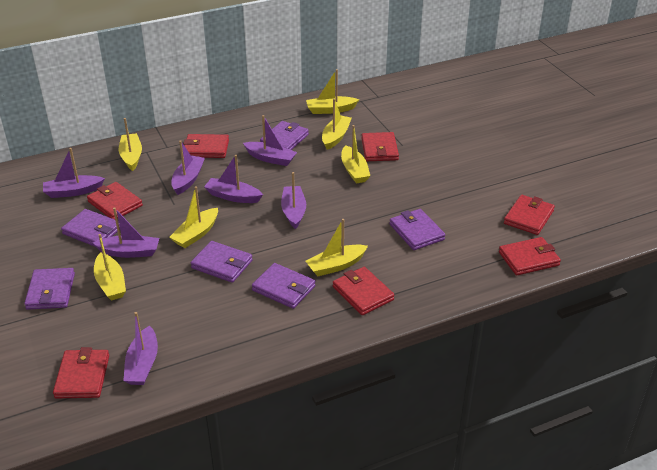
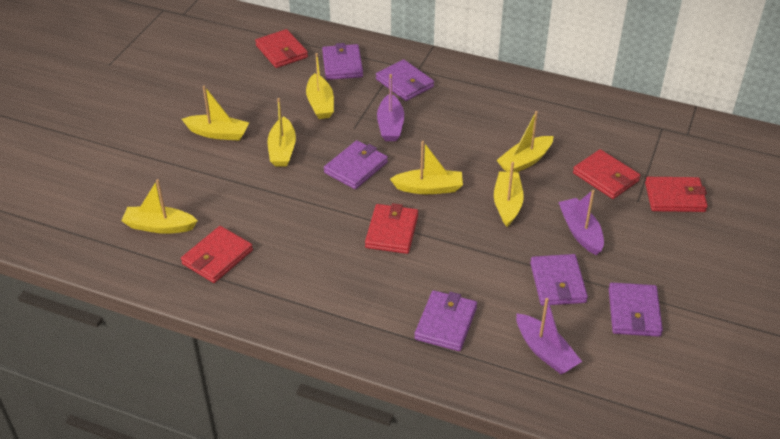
purple boat: 7 -> 3
red wallet: 7 -> 5

